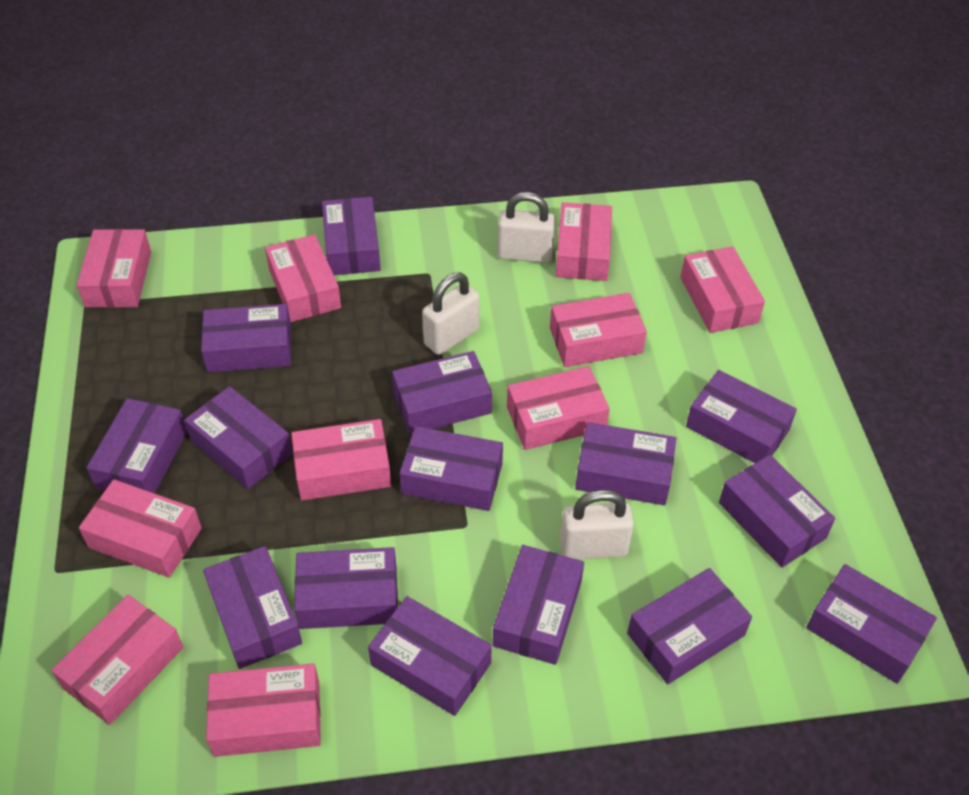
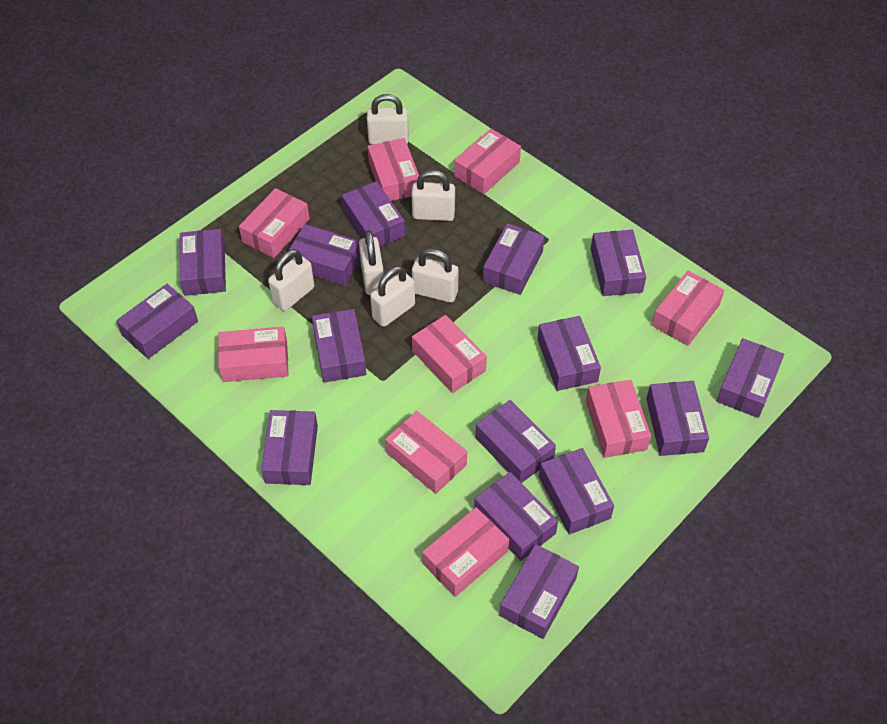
pink box: 10 -> 9
white padlock: 3 -> 6

